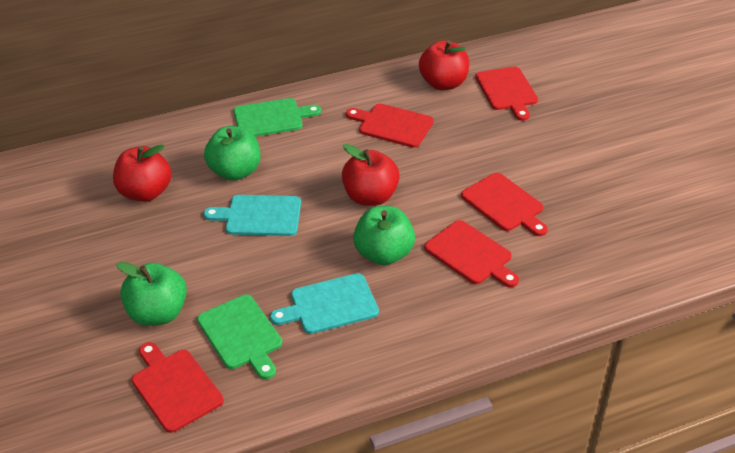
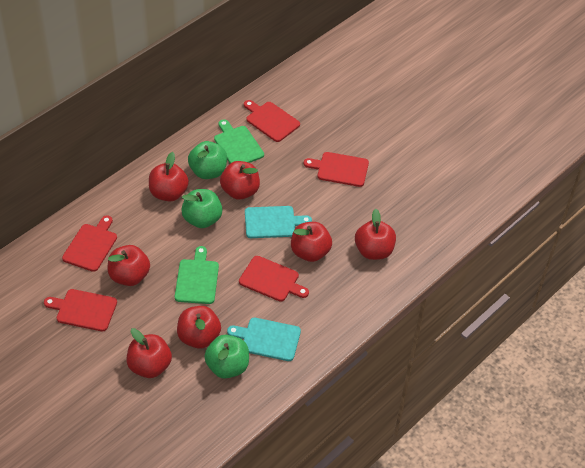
red apple: 3 -> 7

